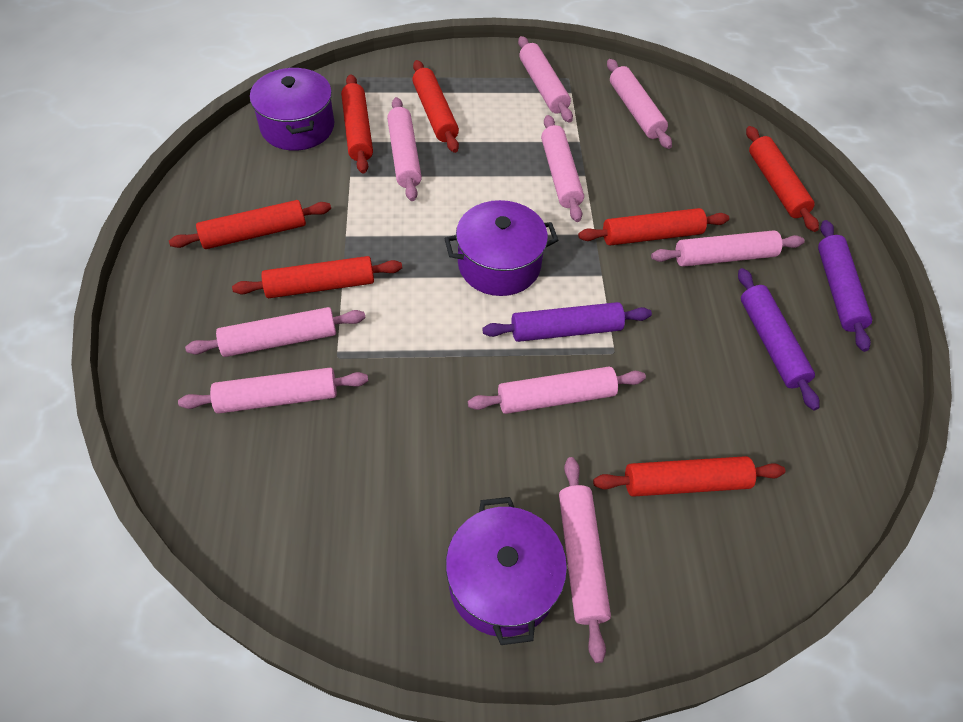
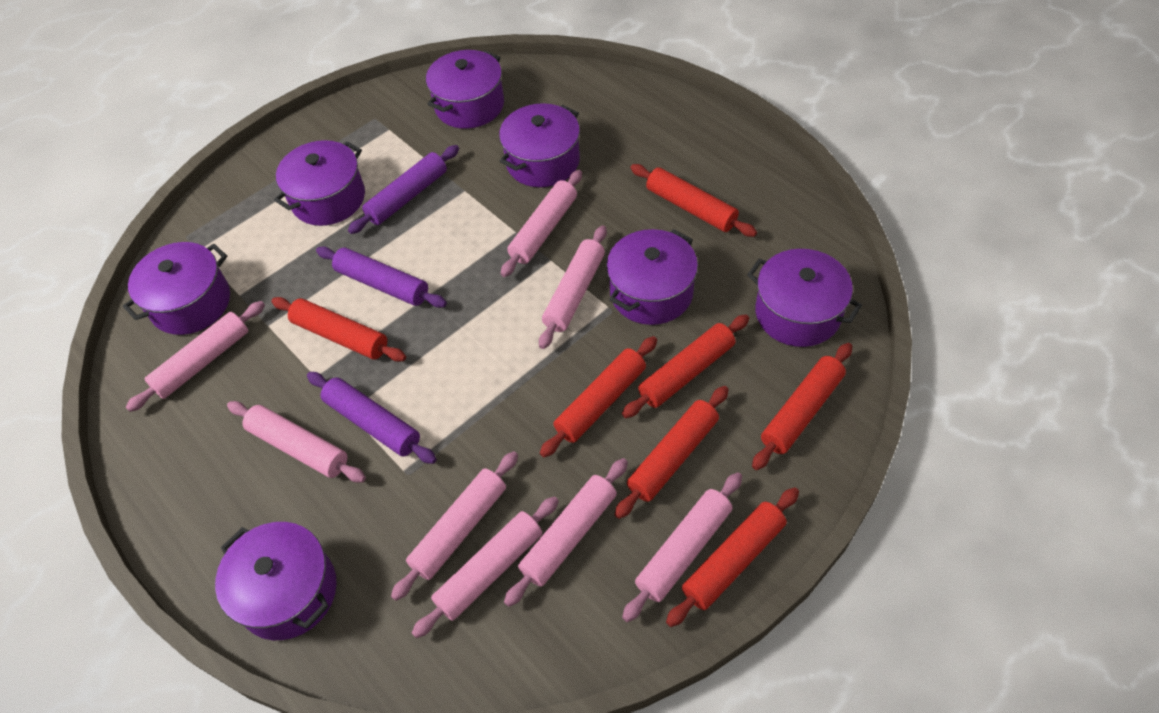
pink rolling pin: 9 -> 8
purple pot: 3 -> 7

